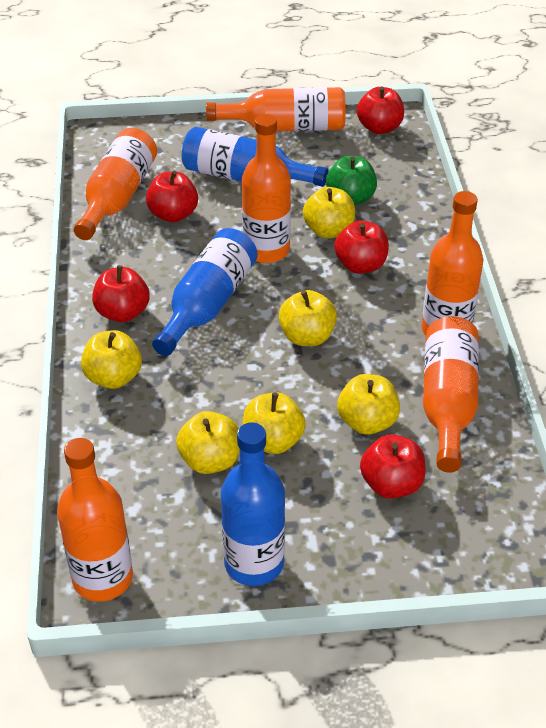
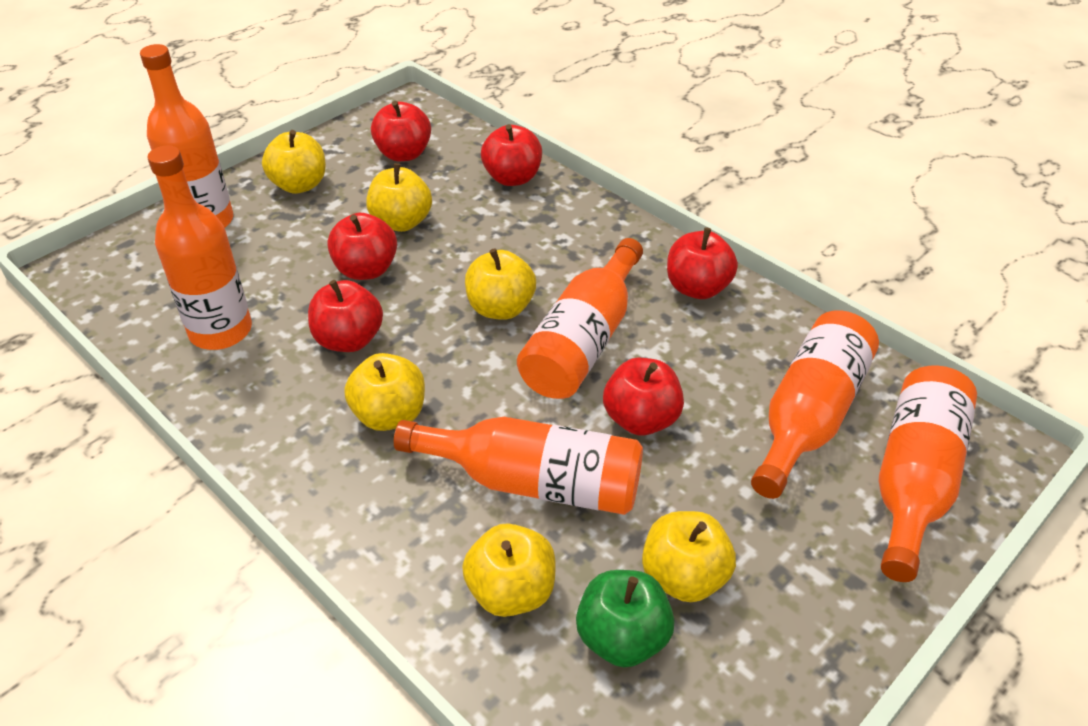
blue bottle: 3 -> 0
red apple: 5 -> 6

